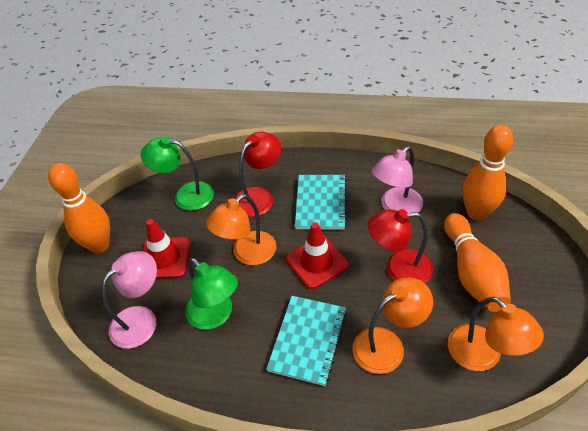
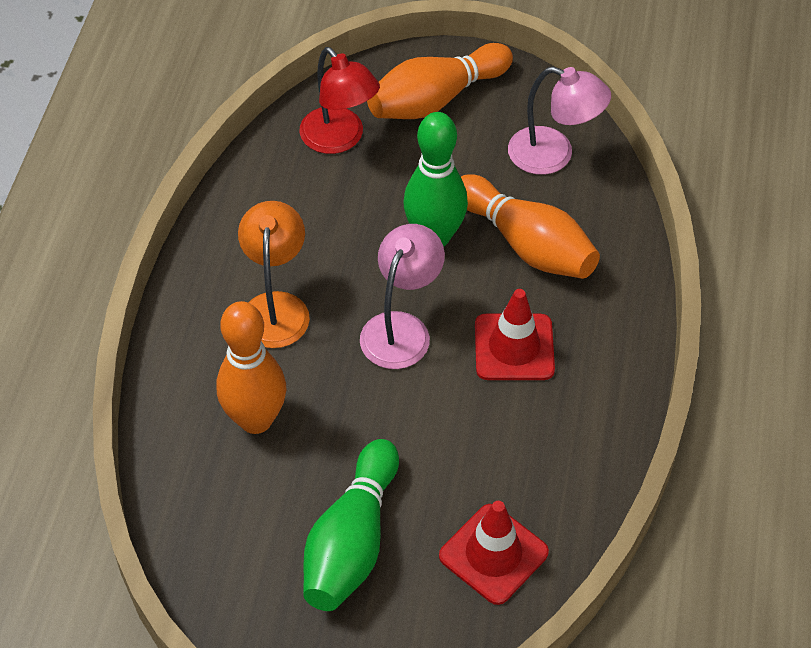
green bowling pin: 0 -> 2
green lamp: 2 -> 0
orange lamp: 3 -> 1
red lamp: 2 -> 1
turquoise notebook: 2 -> 0

